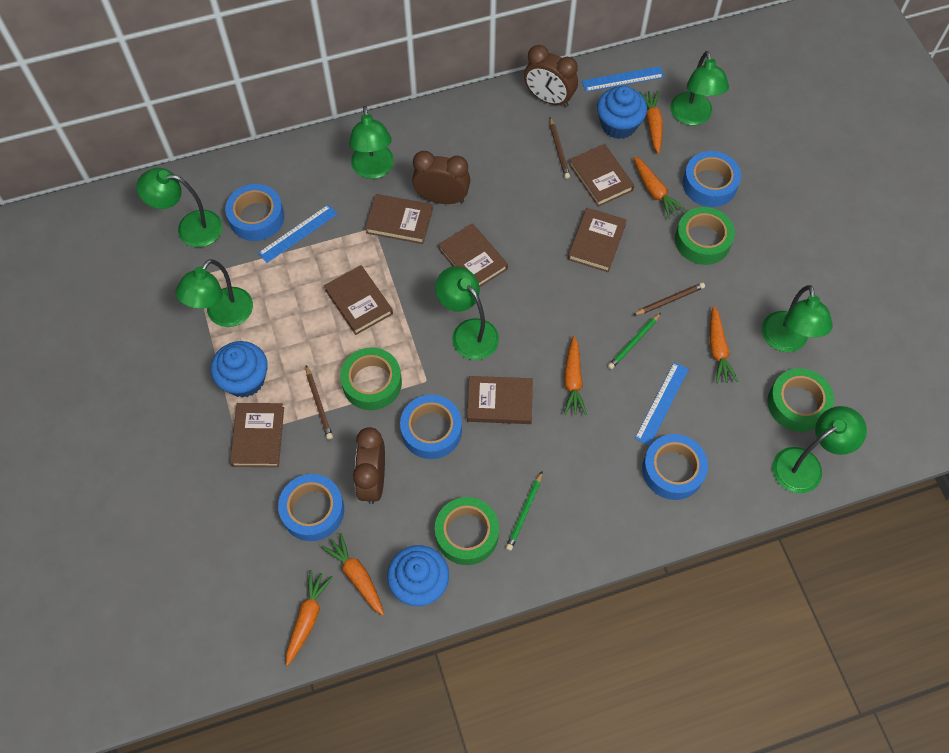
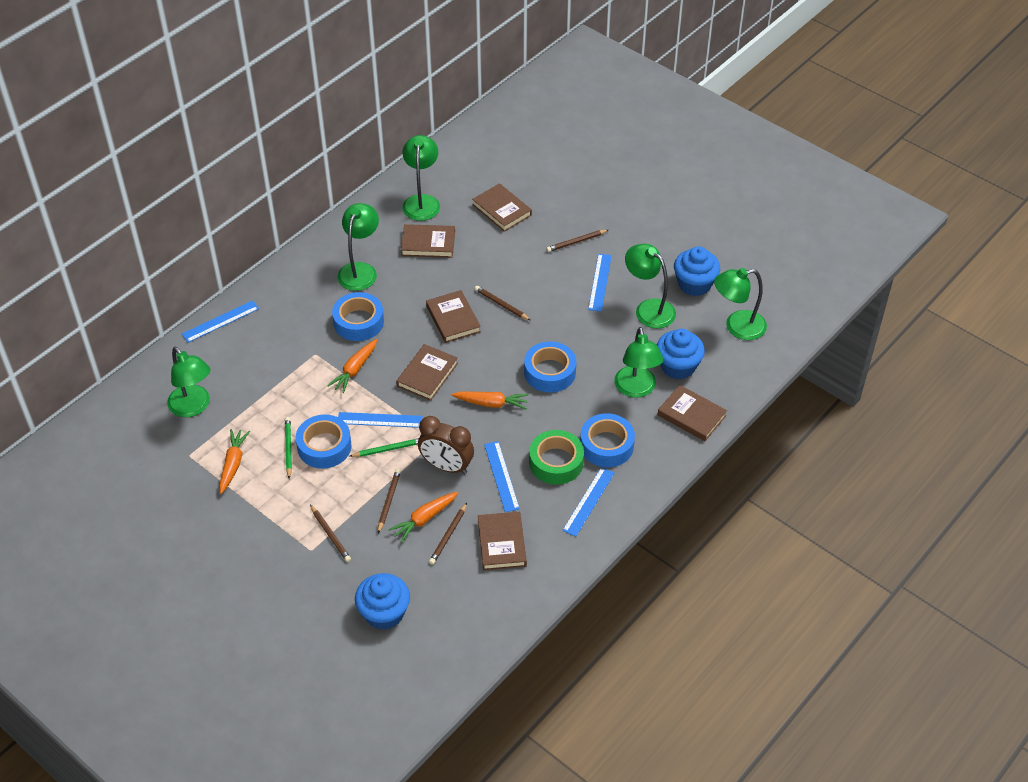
blue ruler: 3 -> 5
blue tape: 5 -> 4
brown book: 7 -> 6
brown clock: 3 -> 1
brown pencil: 3 -> 5
green lamp: 7 -> 6
green tape: 4 -> 1
orange carrot: 6 -> 4

